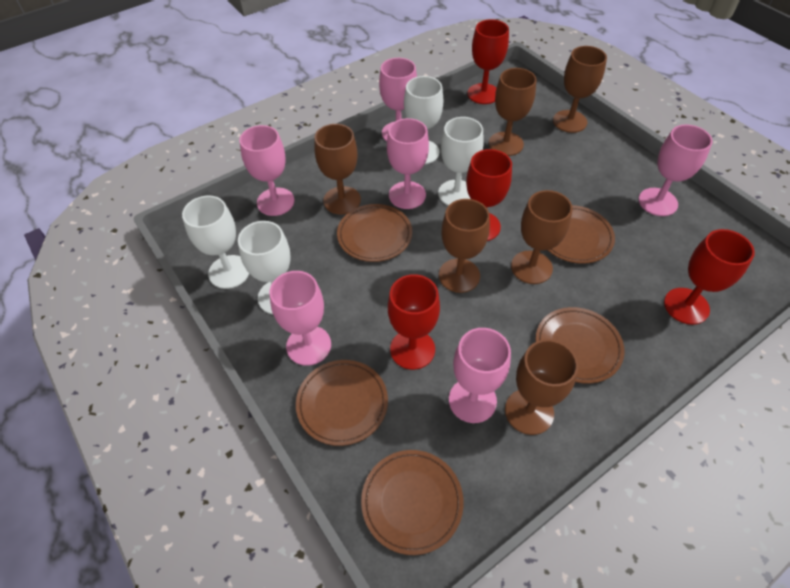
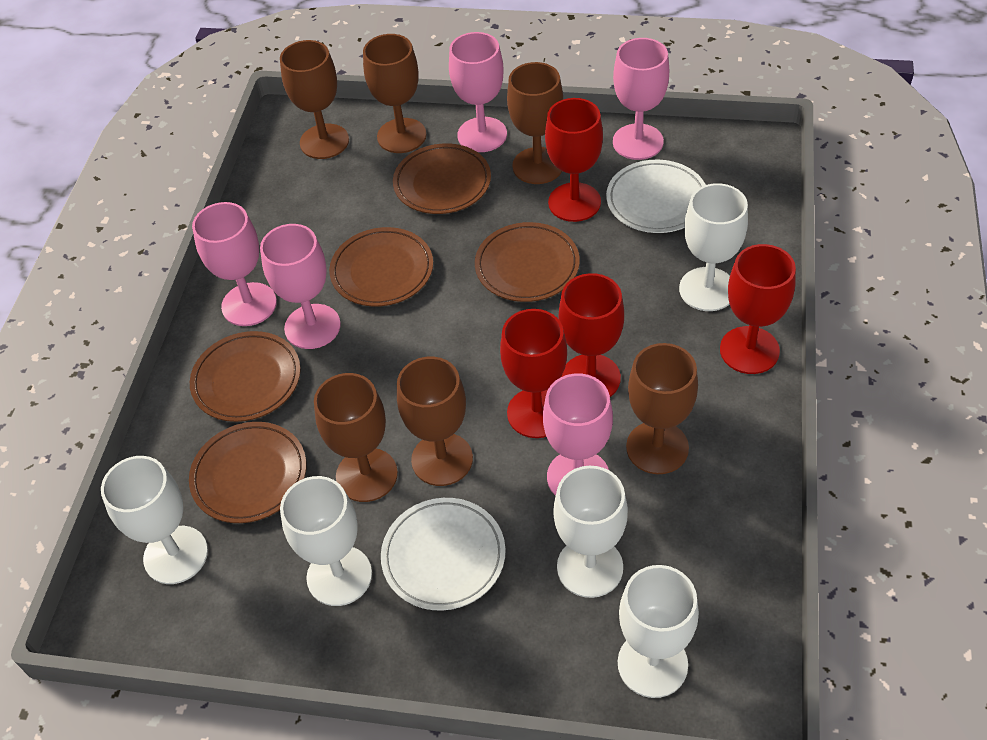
pink goblet: 6 -> 5
white goblet: 4 -> 5
white plate: 0 -> 2

